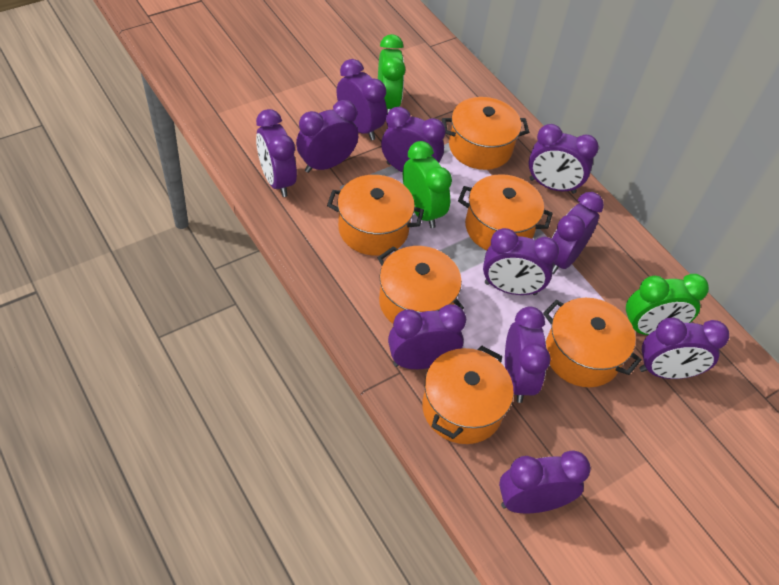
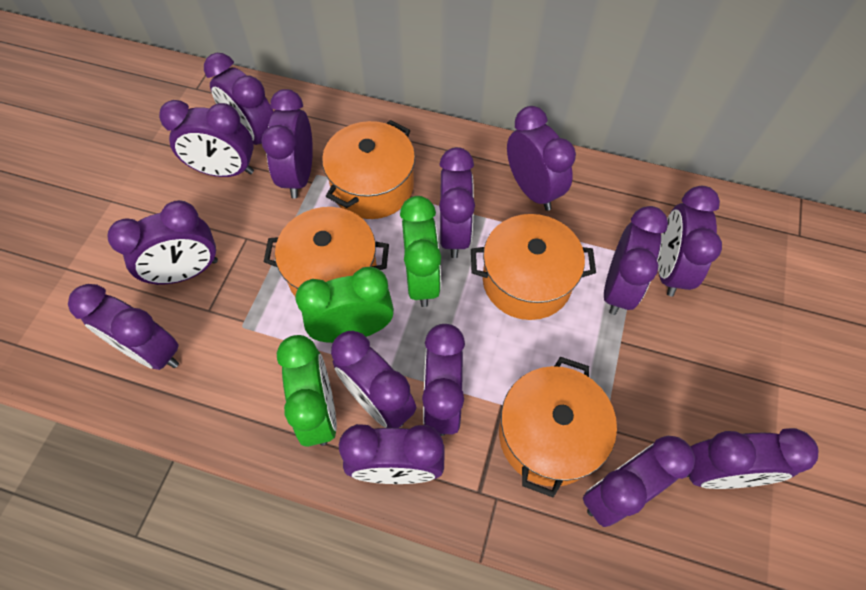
orange pot: 6 -> 4
purple clock: 11 -> 14

